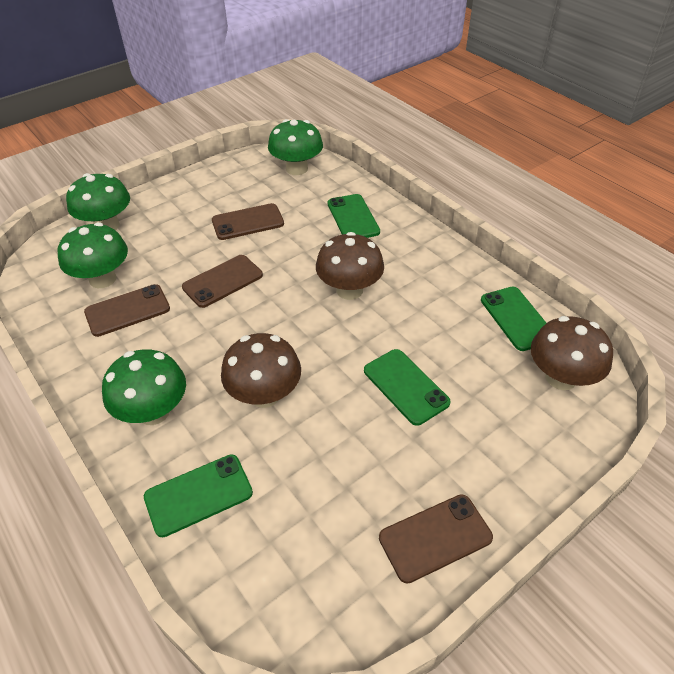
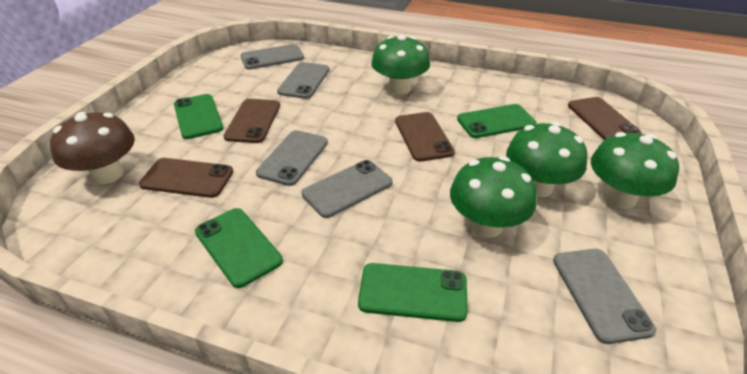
brown mushroom: 3 -> 1
grey phone: 0 -> 5

